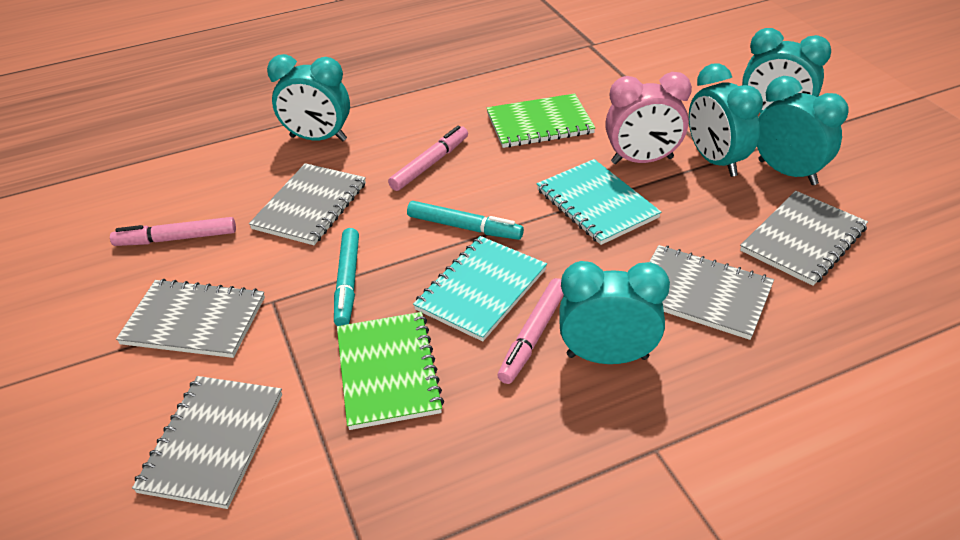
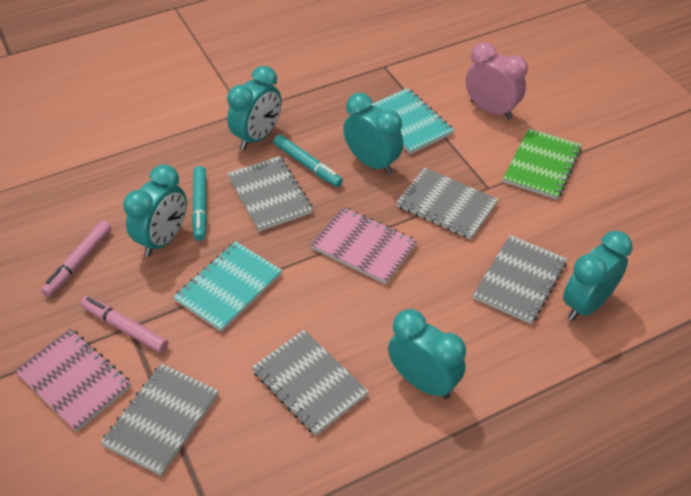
green notebook: 2 -> 1
pink marker: 3 -> 2
pink notebook: 0 -> 2

